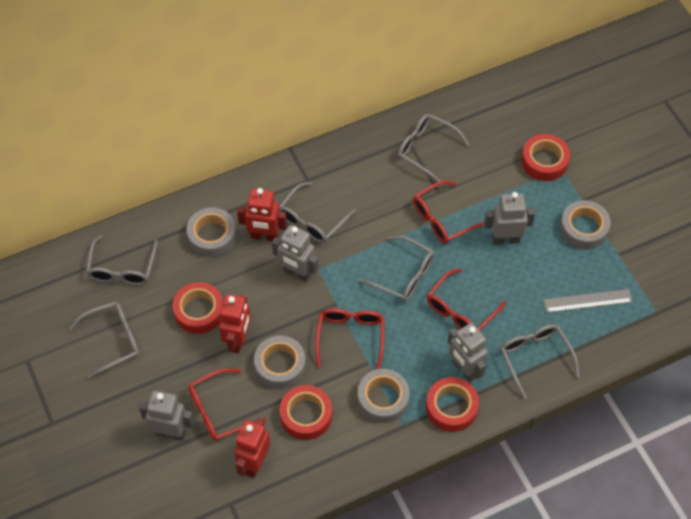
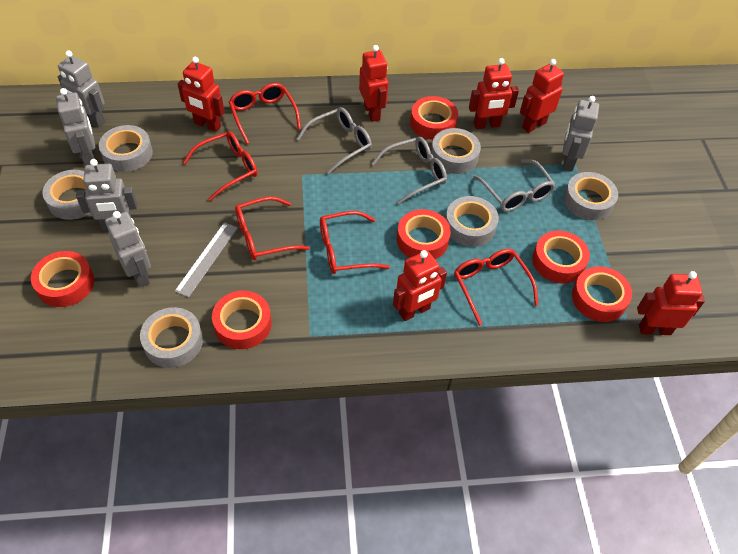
grey glasses: 6 -> 3
grey robot: 4 -> 5
grey tape: 4 -> 6
red glasses: 4 -> 5
red robot: 3 -> 6
red tape: 4 -> 6

